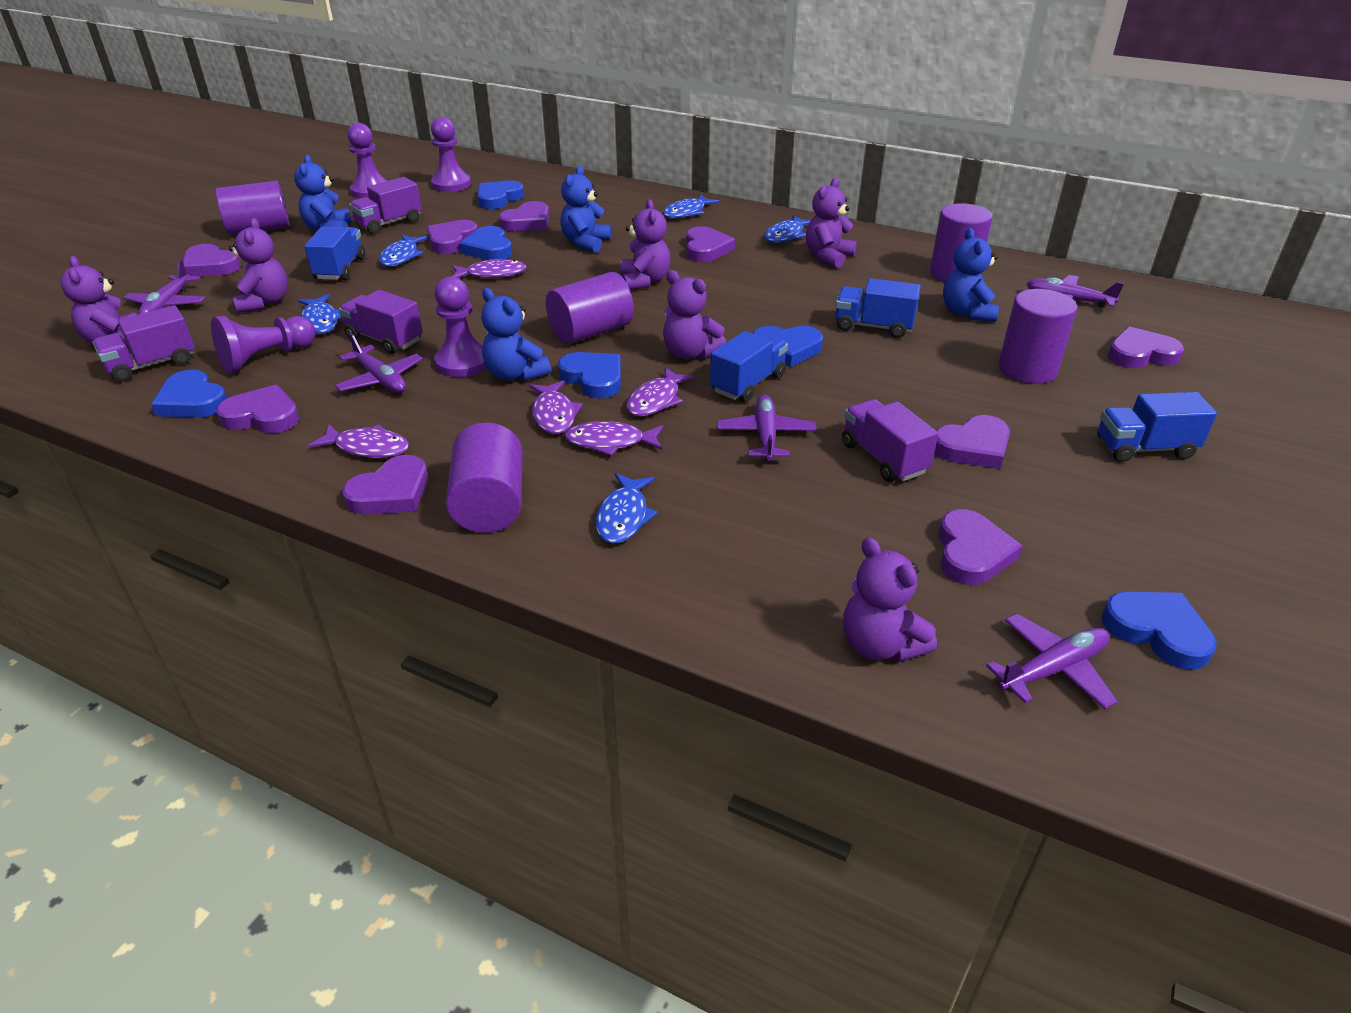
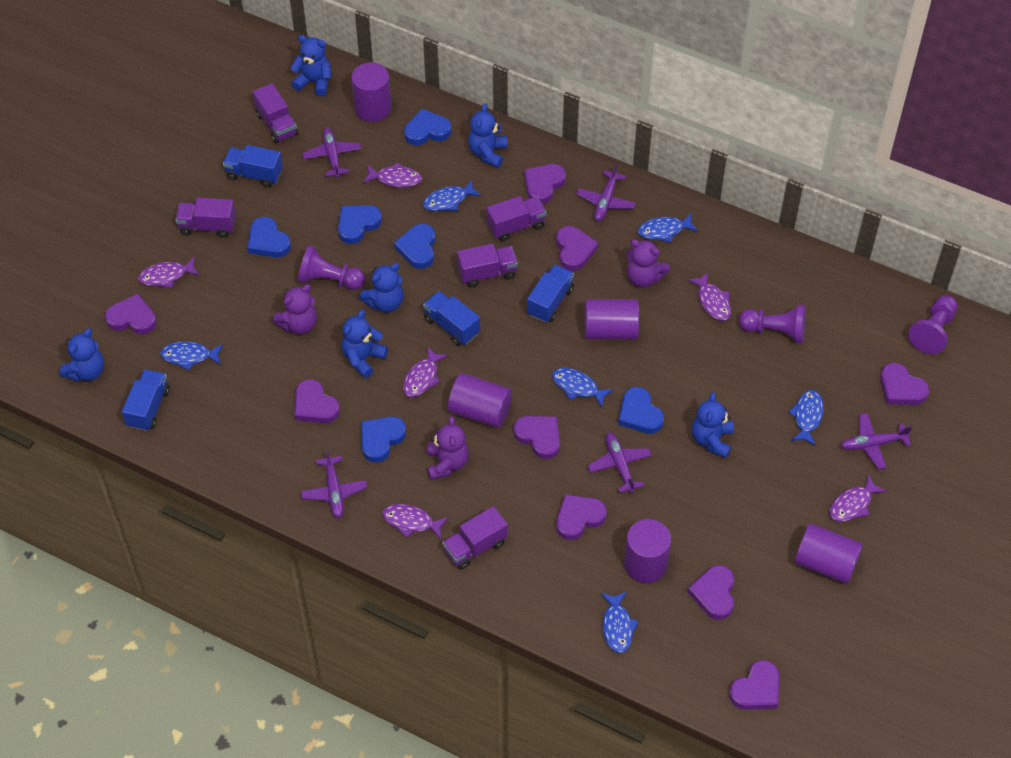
blue fish: 5 -> 6
blue teddy bear: 4 -> 6
purple fish: 5 -> 6
purple pawn: 4 -> 3
purple teddy bear: 6 -> 3
purple truck: 4 -> 5

